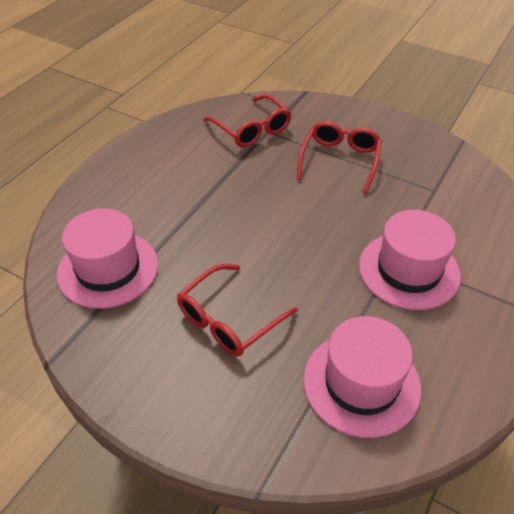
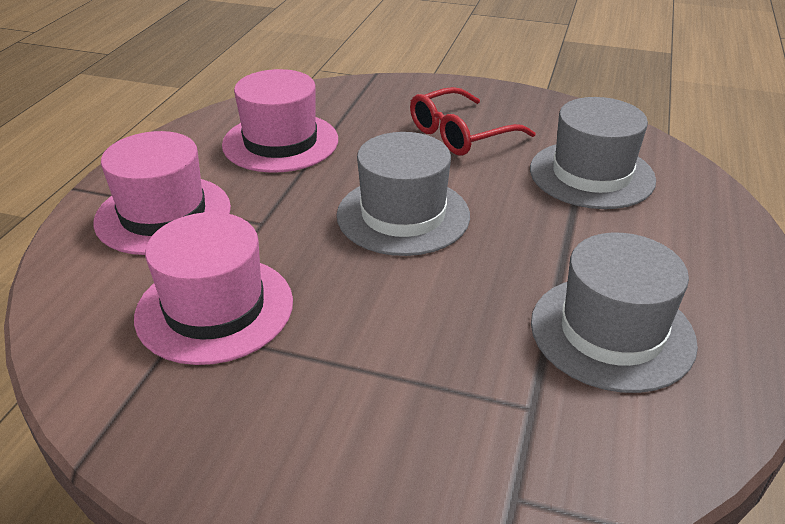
grey hat: 0 -> 3
red glasses: 3 -> 1

